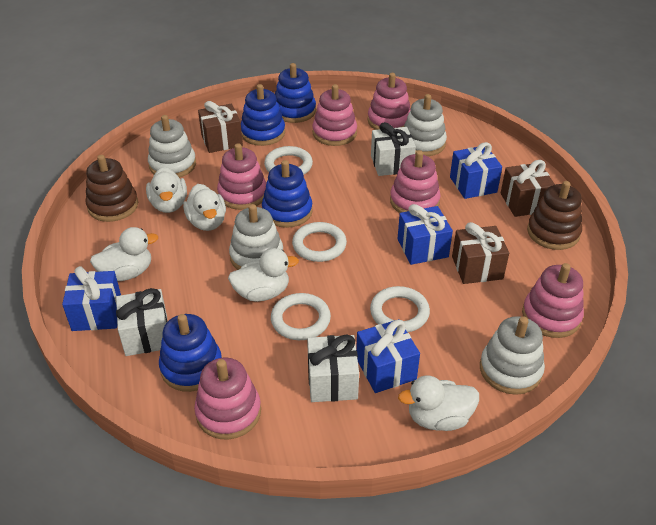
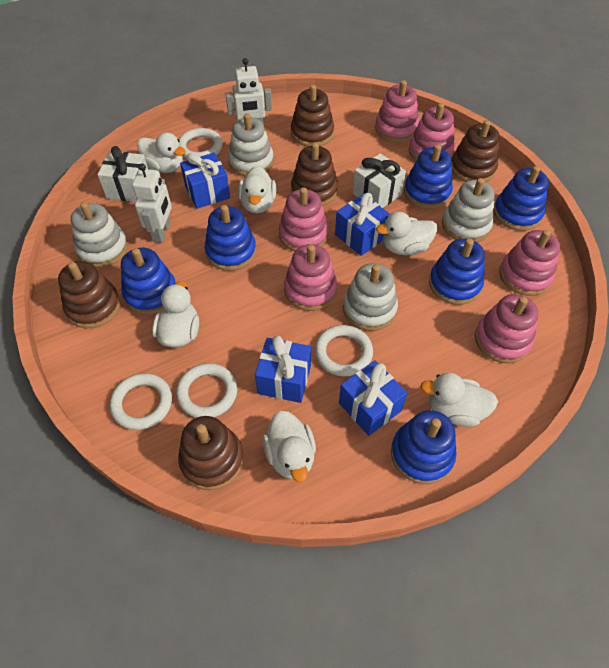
blue stacking toy: 4 -> 6
brown gift: 3 -> 0
brown stacking toy: 2 -> 5
white duck: 5 -> 6
white gift: 3 -> 2
white robot: 0 -> 2

